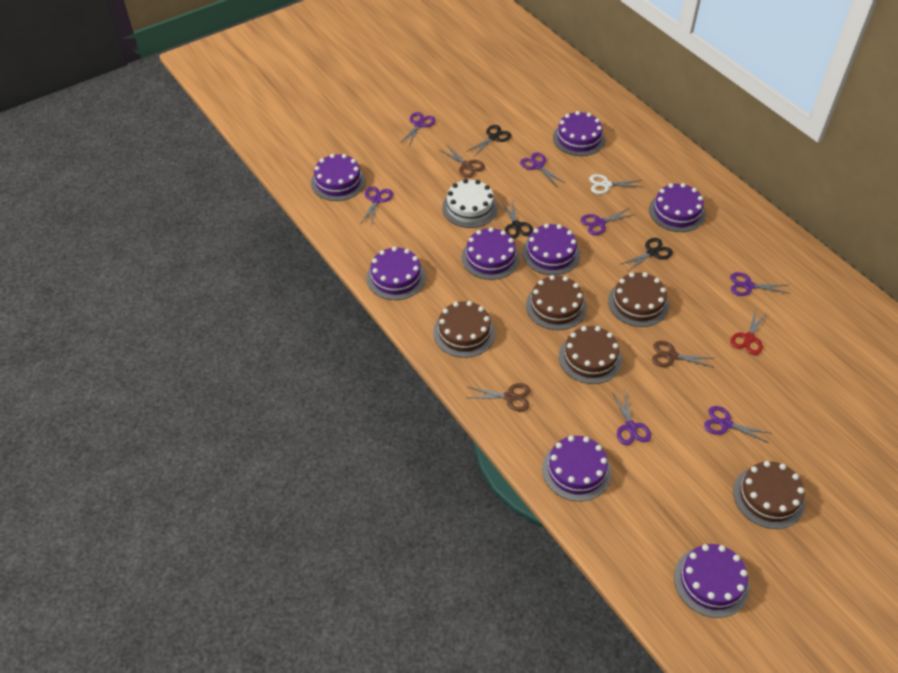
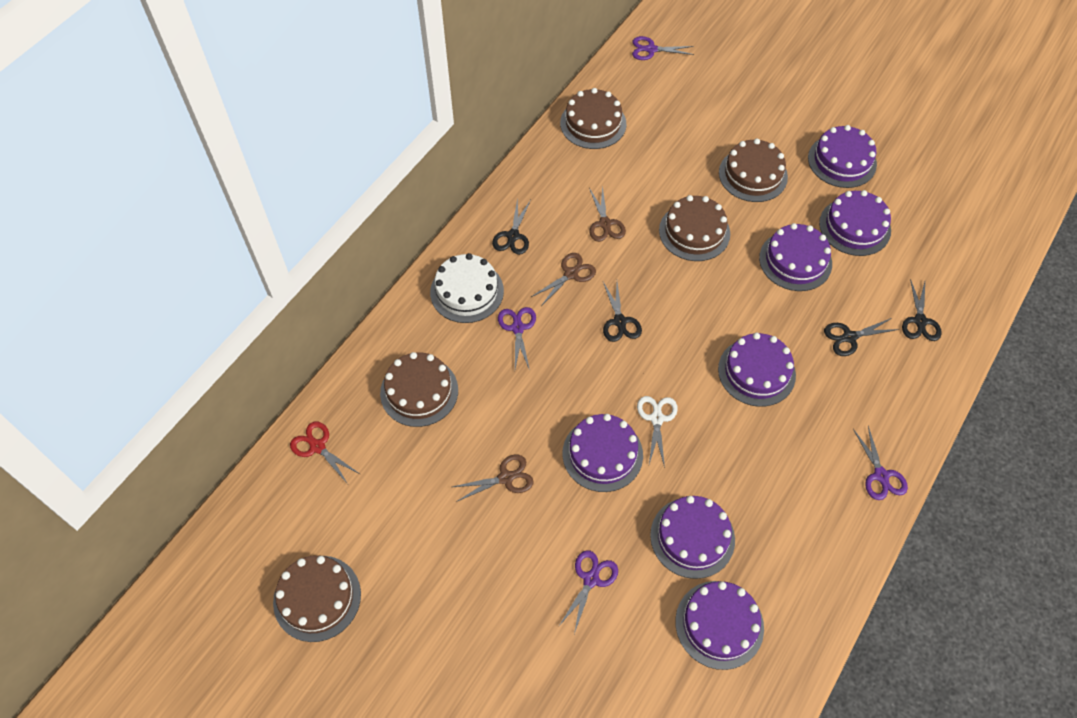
black scissors: 3 -> 4
purple cake: 8 -> 7
purple scissors: 7 -> 4

